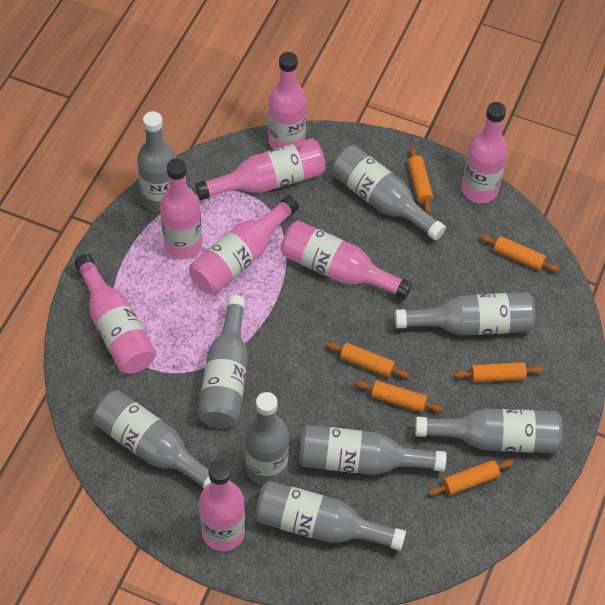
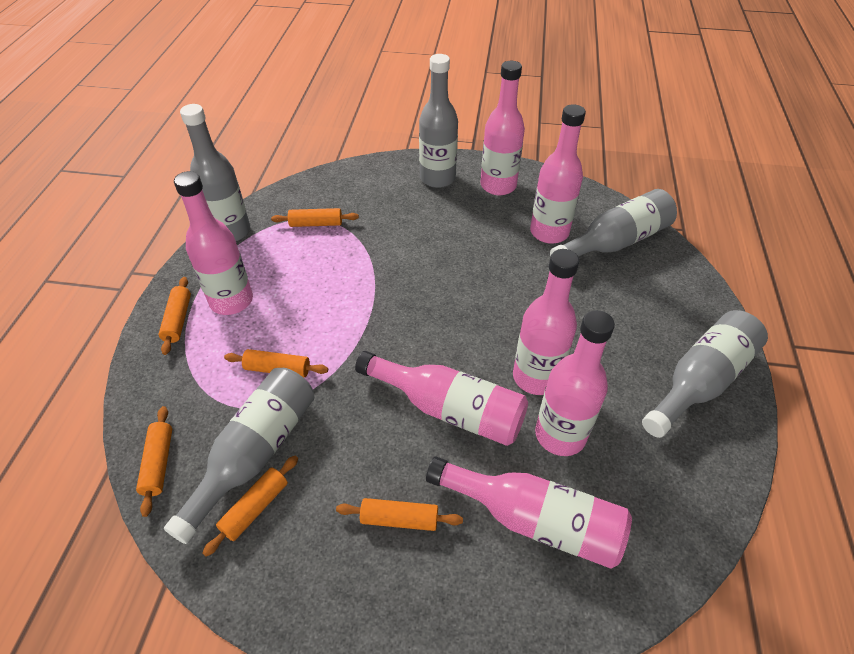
grey bottle: 9 -> 5
pink bottle: 8 -> 7

